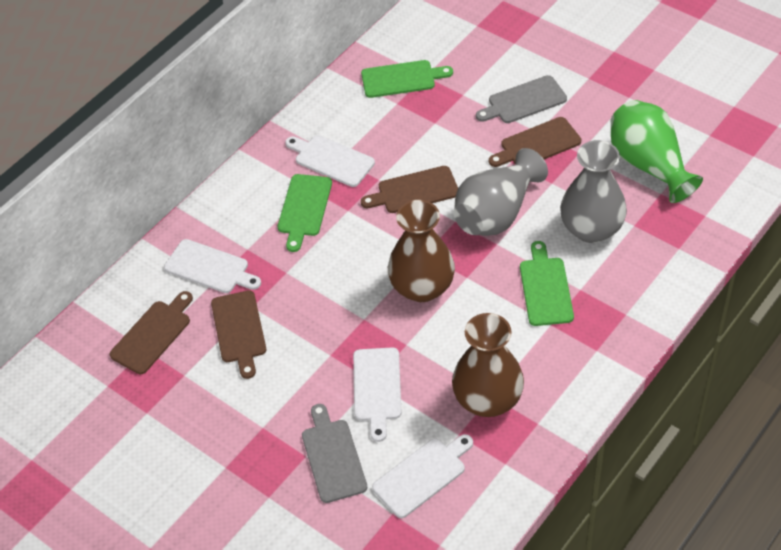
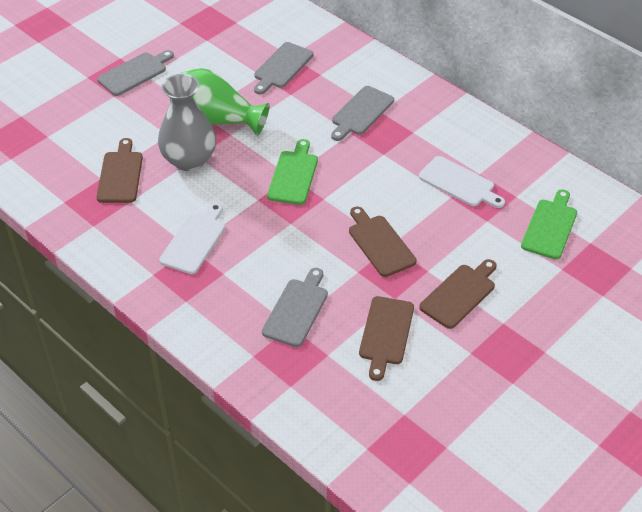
brown vase: 2 -> 0
green cutting board: 3 -> 2
grey cutting board: 2 -> 4
grey vase: 2 -> 1
white cutting board: 4 -> 2

